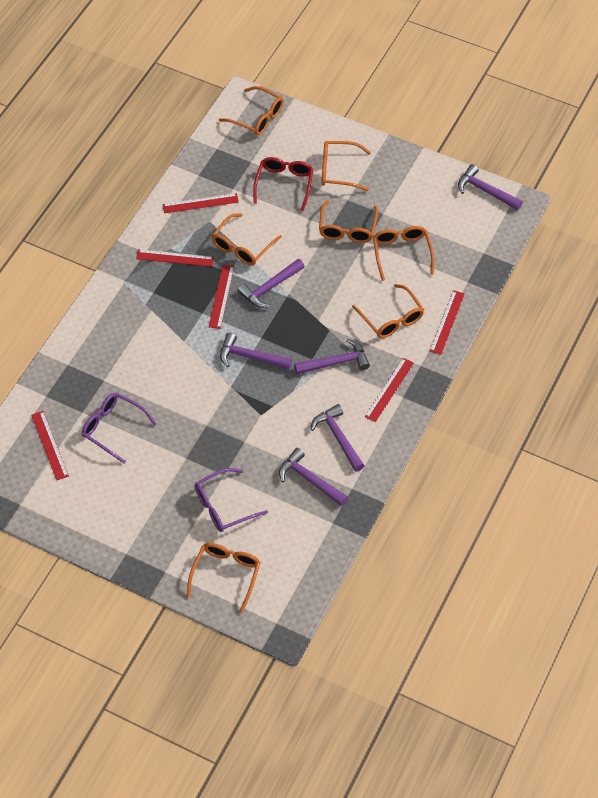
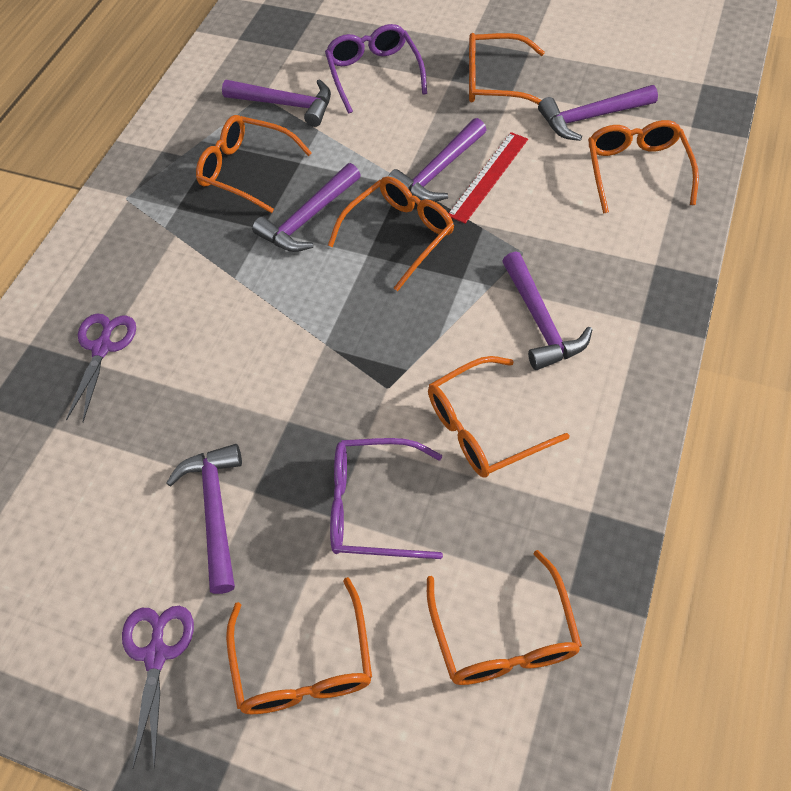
purple scissors: 0 -> 2
red glasses: 1 -> 0
red ruler: 6 -> 1

